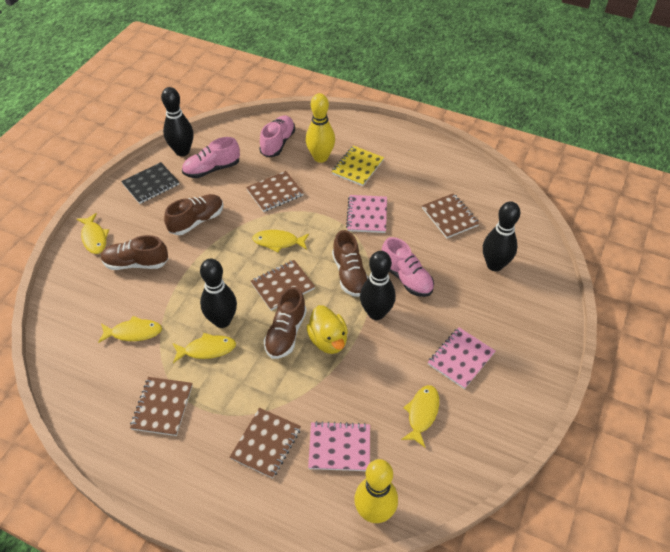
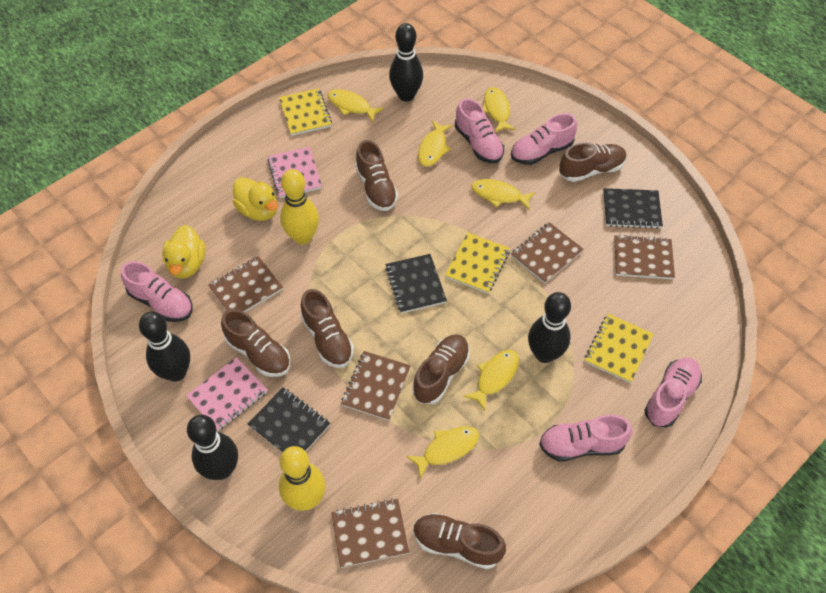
black notebook: 1 -> 3
brown shoe: 4 -> 6
pink notebook: 3 -> 2
pink shoe: 3 -> 5
yellow duck: 1 -> 2
yellow fish: 5 -> 6
yellow notebook: 1 -> 3

